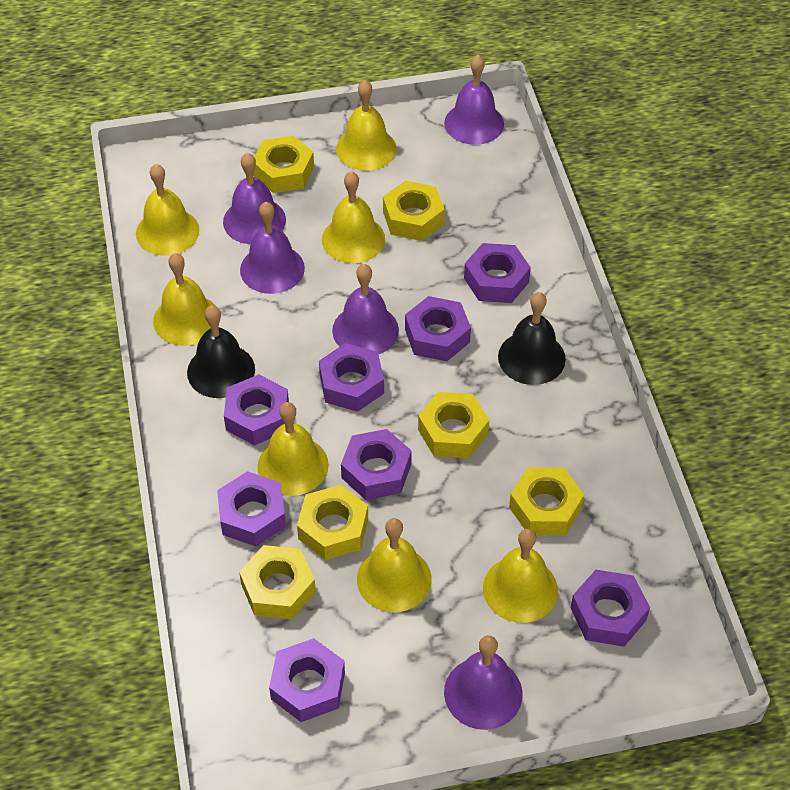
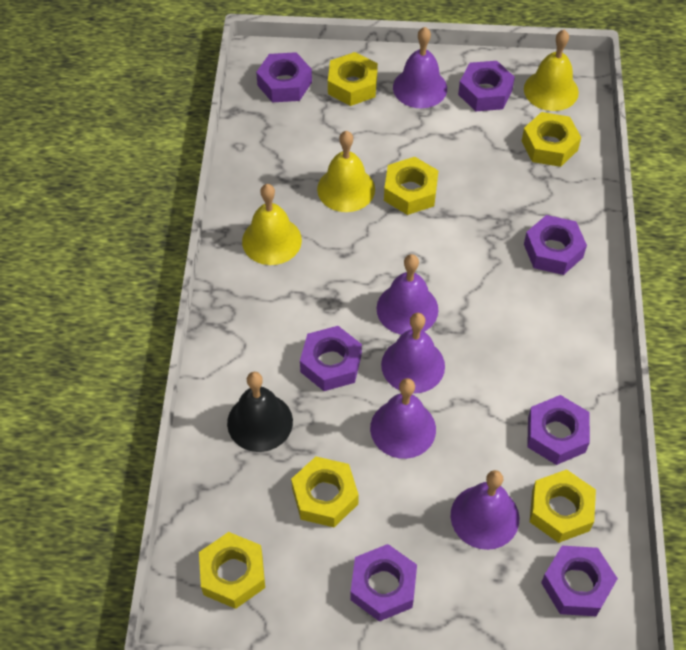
black bell: 2 -> 1
purple nut: 8 -> 7
yellow bell: 7 -> 3

